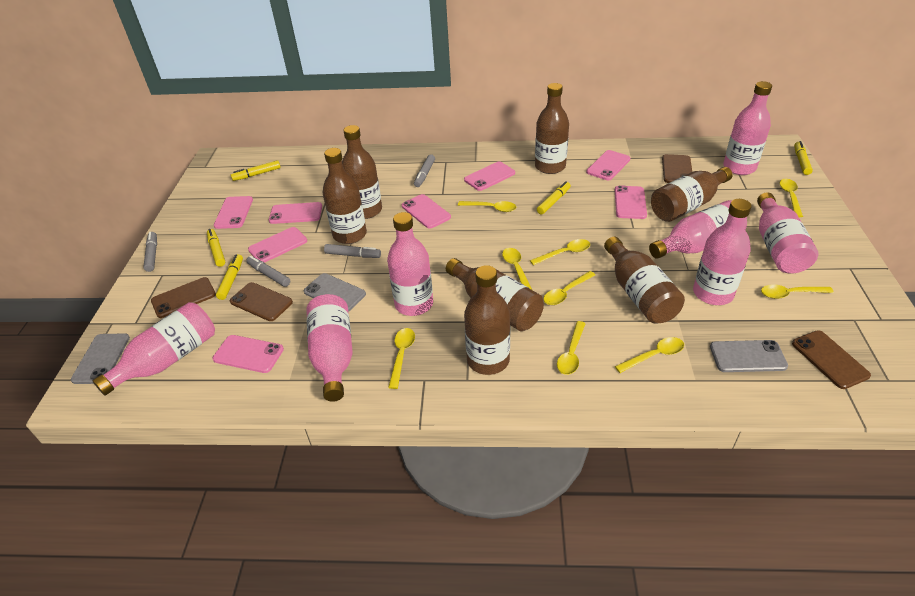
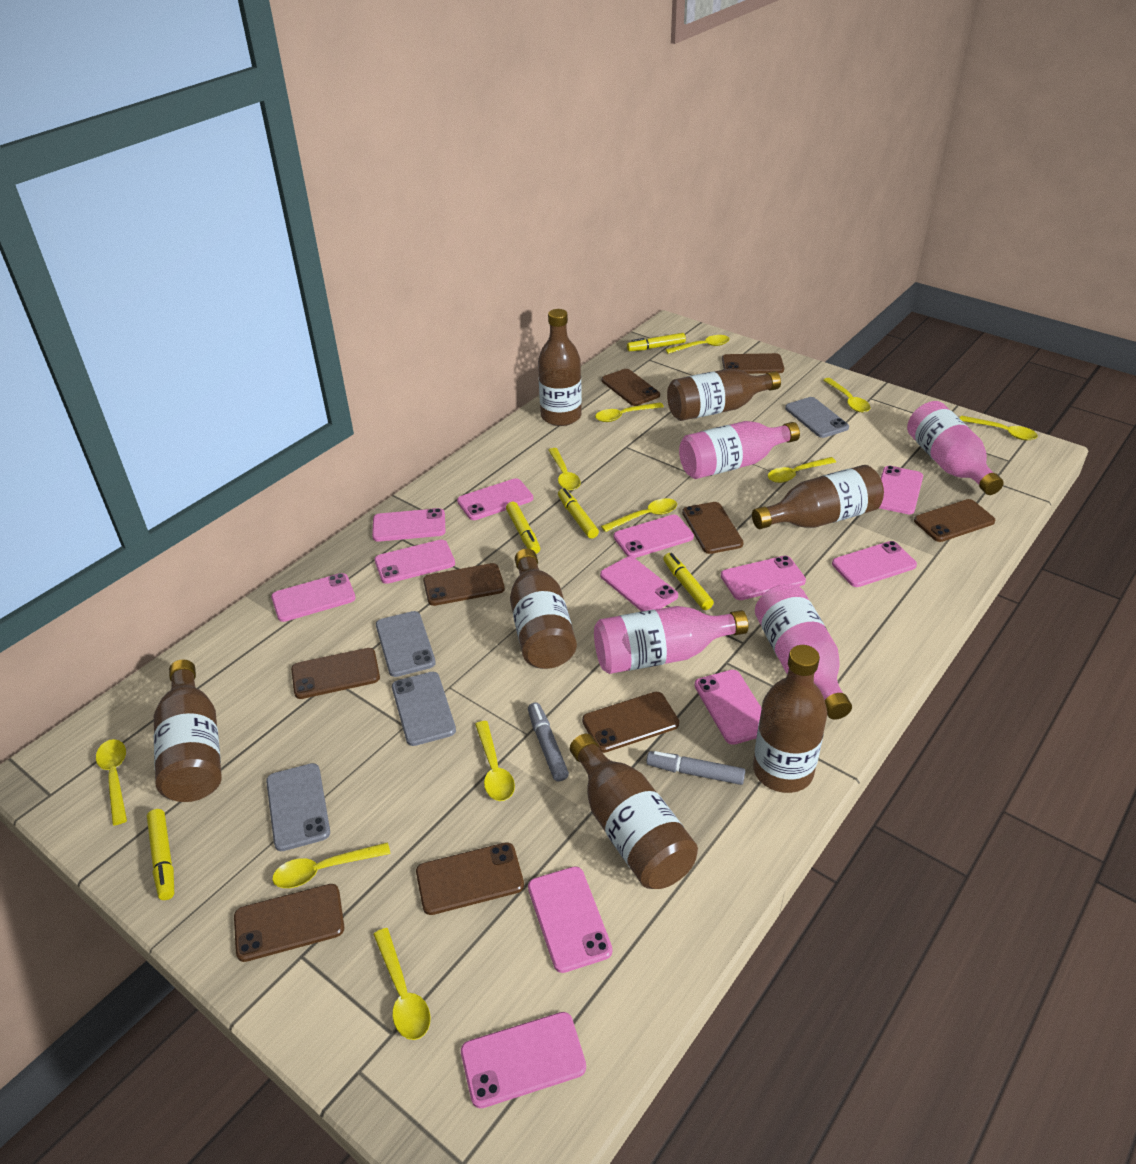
brown phone: 4 -> 9
grey marker: 4 -> 2
grey phone: 3 -> 4
pink bottle: 7 -> 4
pink phone: 8 -> 12
yellow spoon: 9 -> 11

